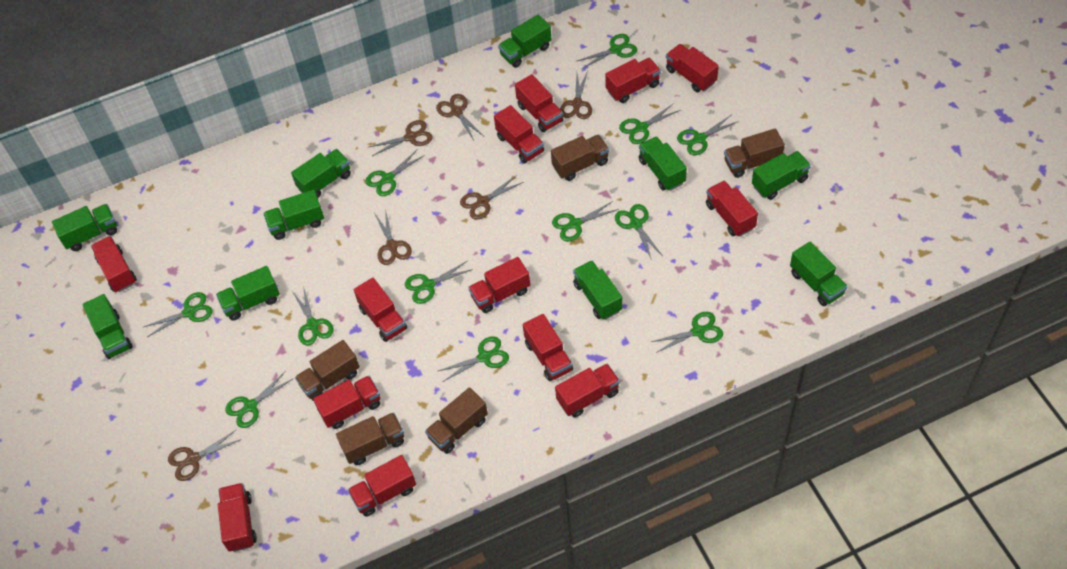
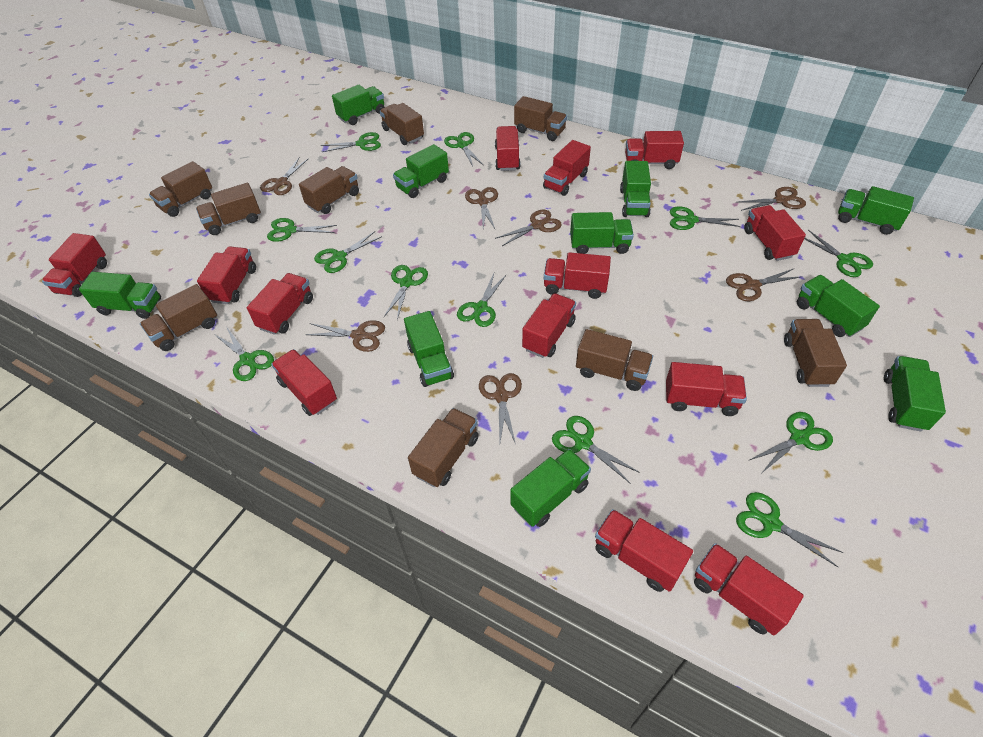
brown scissors: 6 -> 7
brown truck: 5 -> 9

